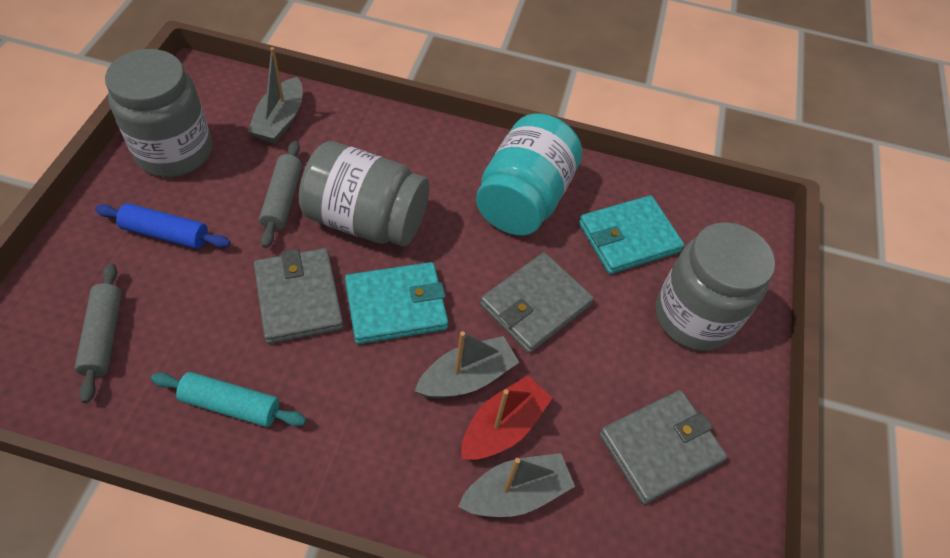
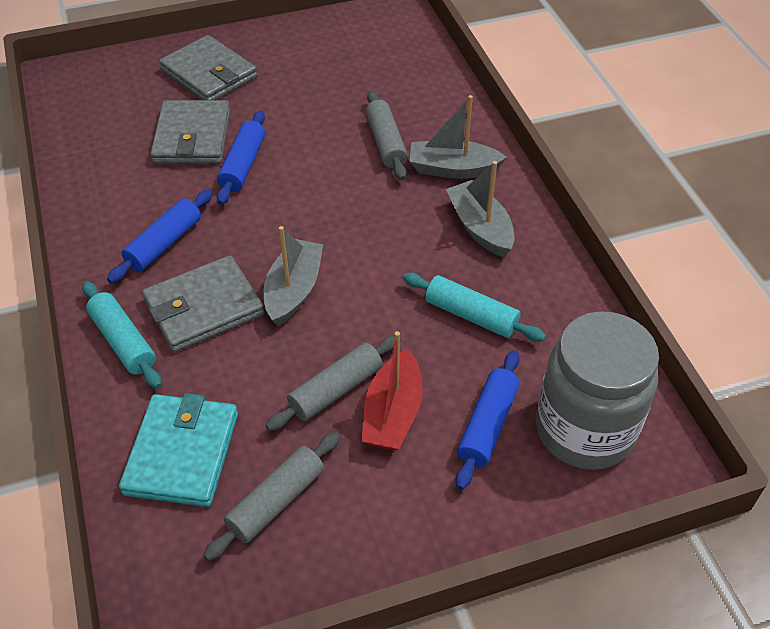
blue rolling pin: 1 -> 3
grey jar: 3 -> 1
grey rolling pin: 2 -> 3
turquoise jar: 1 -> 0
turquoise rolling pin: 1 -> 2
turquoise wallet: 2 -> 1

